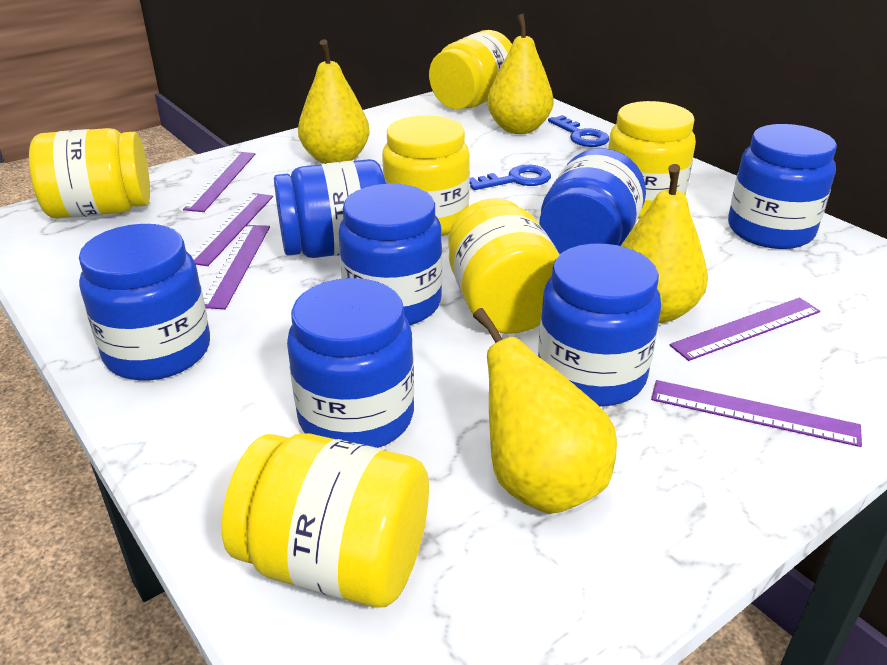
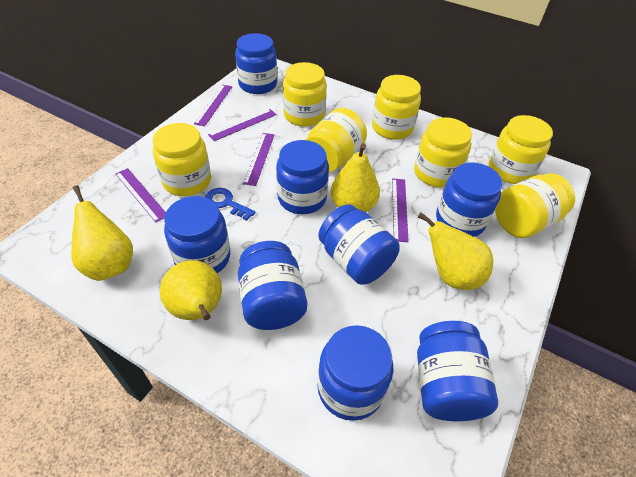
blue jar: 7 -> 8
blue key: 2 -> 1
yellow jar: 6 -> 7

